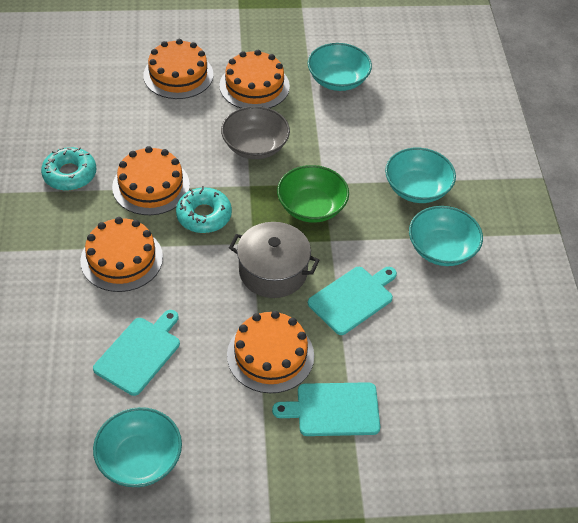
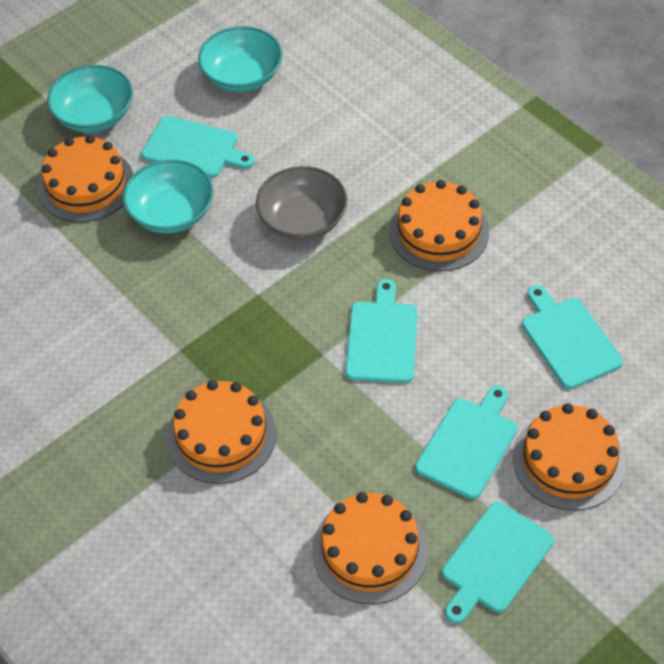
green bowl: 1 -> 0
grey pot: 1 -> 0
turquoise bowl: 4 -> 3
turquoise cutting board: 3 -> 5
turquoise donut: 2 -> 0

